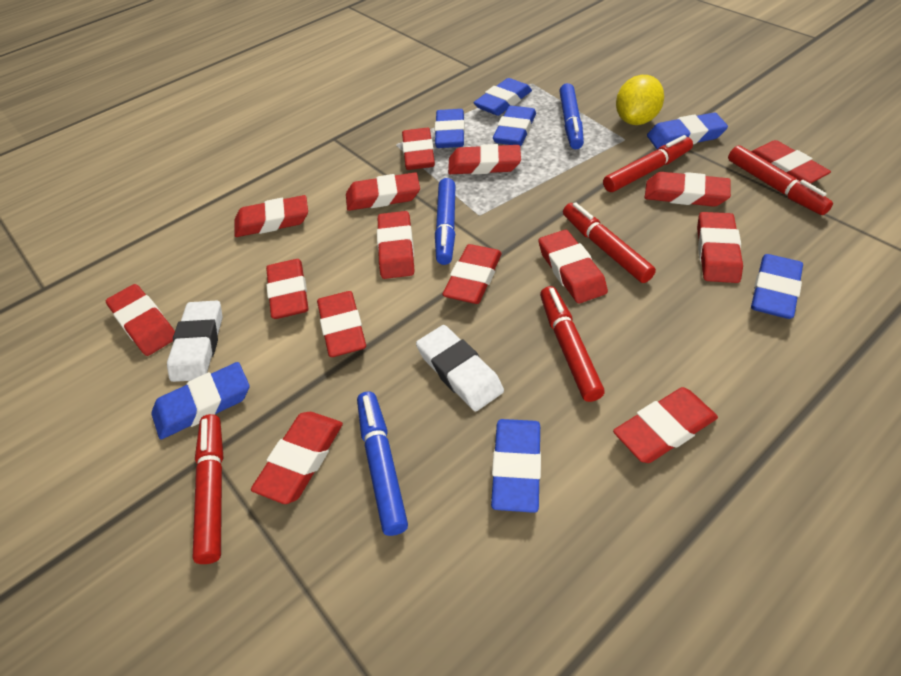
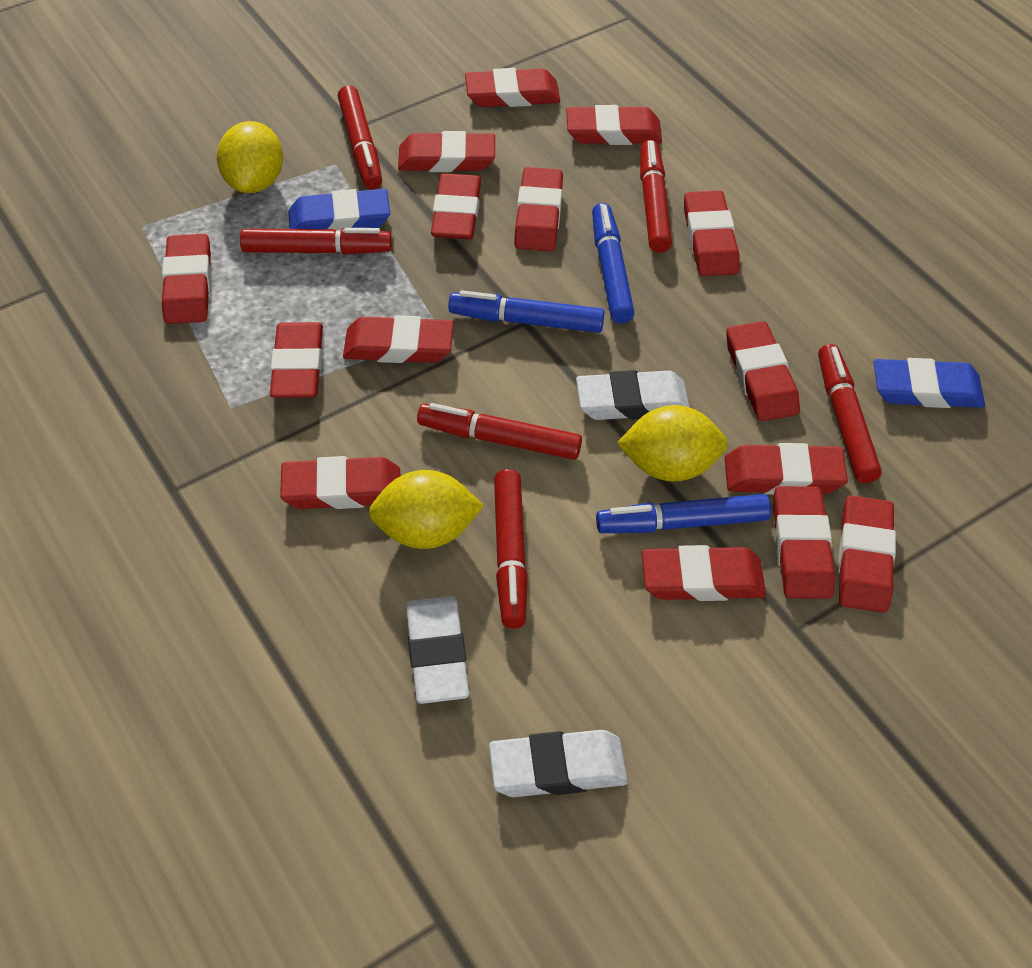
blue eraser: 7 -> 2
red marker: 5 -> 6
white eraser: 2 -> 3
yellow lemon: 1 -> 3

